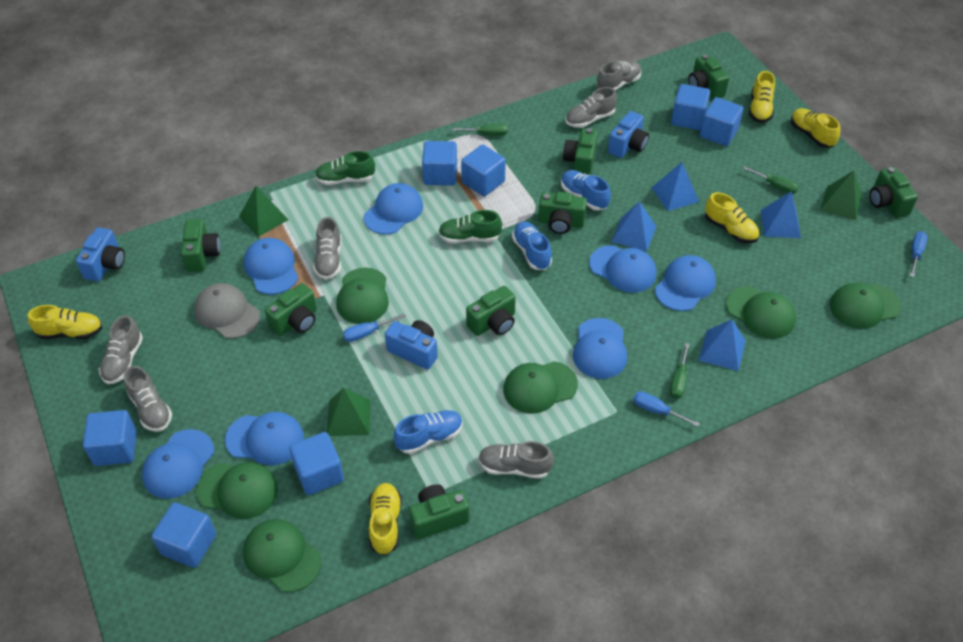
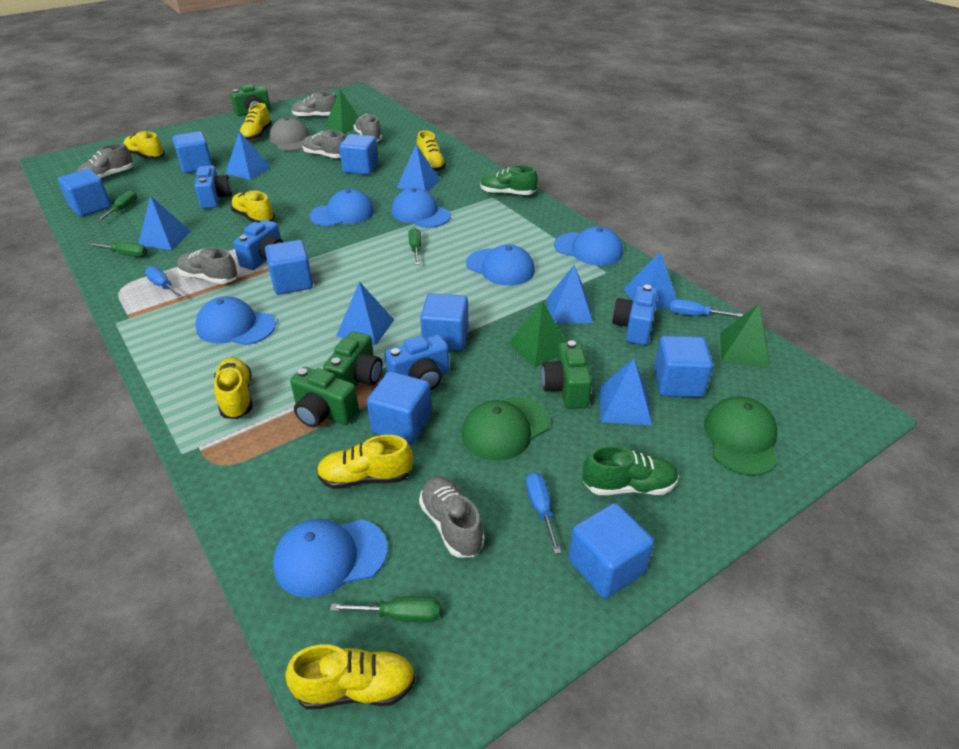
blue camera: 3 -> 4
blue cap: 7 -> 6
blue cube: 7 -> 8
blue pyramid: 4 -> 7
blue shoe: 3 -> 0
green camera: 8 -> 4
green cap: 6 -> 2
green screwdriver: 3 -> 4
yellow shoe: 5 -> 7

